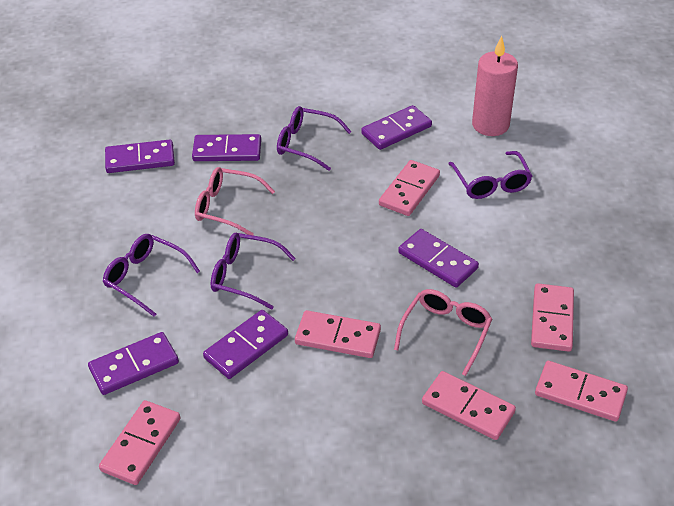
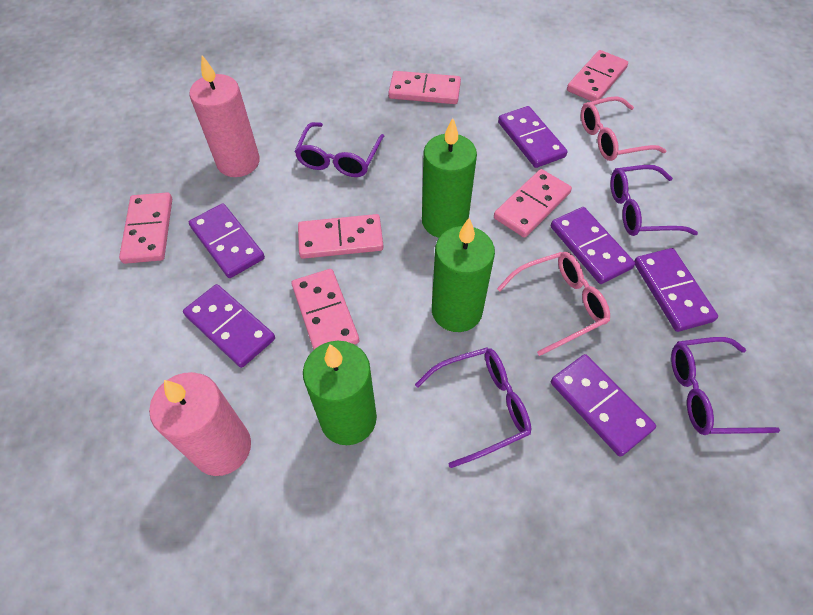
green candle: 0 -> 3
pink candle: 1 -> 2

